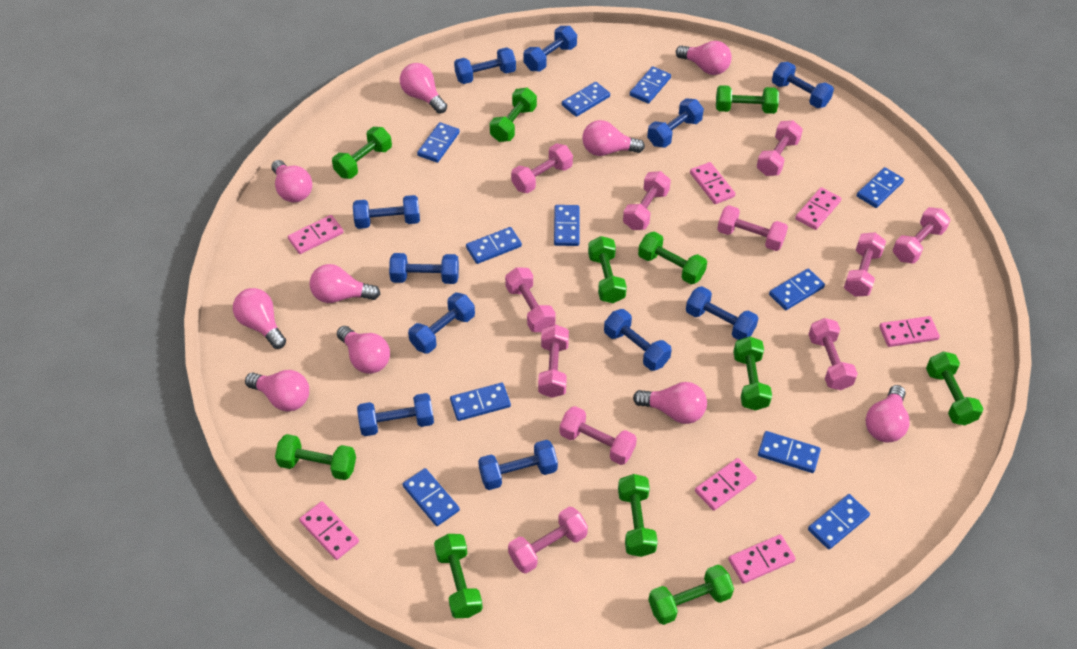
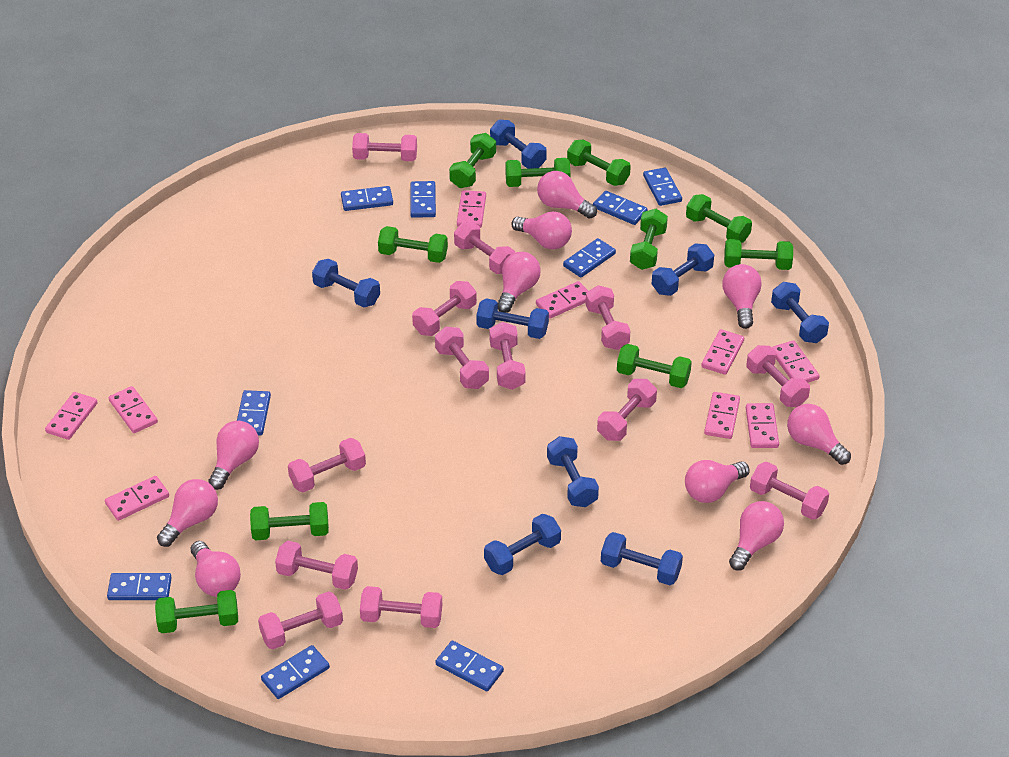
blue domino: 11 -> 9
blue dumbbell: 11 -> 8
green dumbbell: 11 -> 10
pink domino: 7 -> 9
pink dumbbell: 11 -> 13

